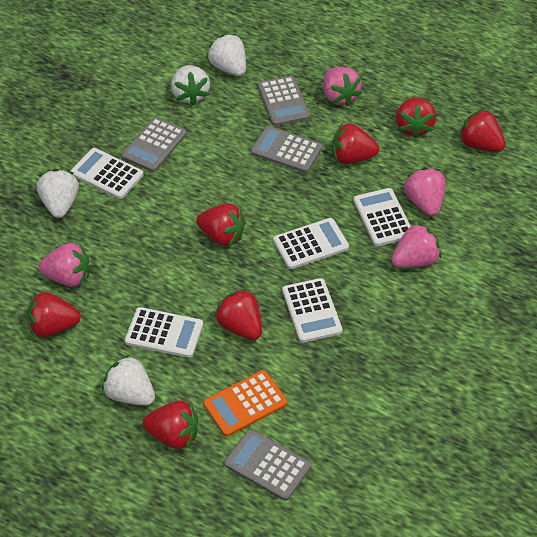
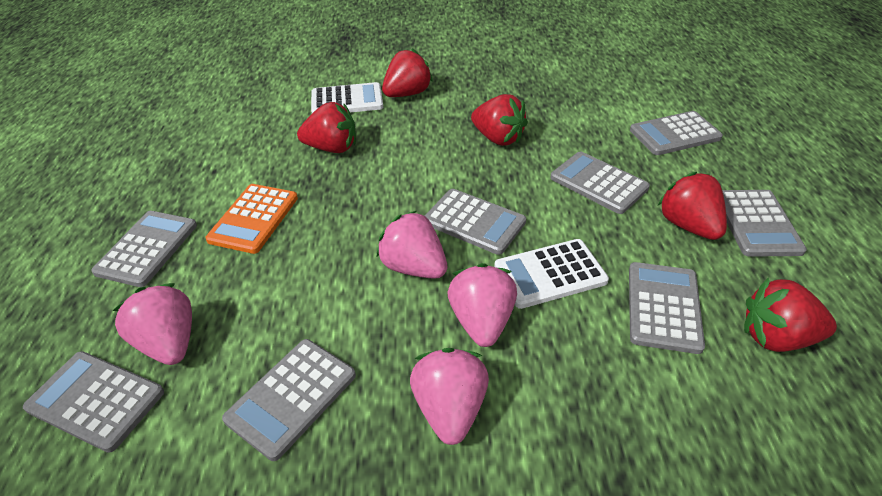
grey calculator: 4 -> 8
red strawberry: 7 -> 5
white calculator: 5 -> 2
white strawberry: 4 -> 0

